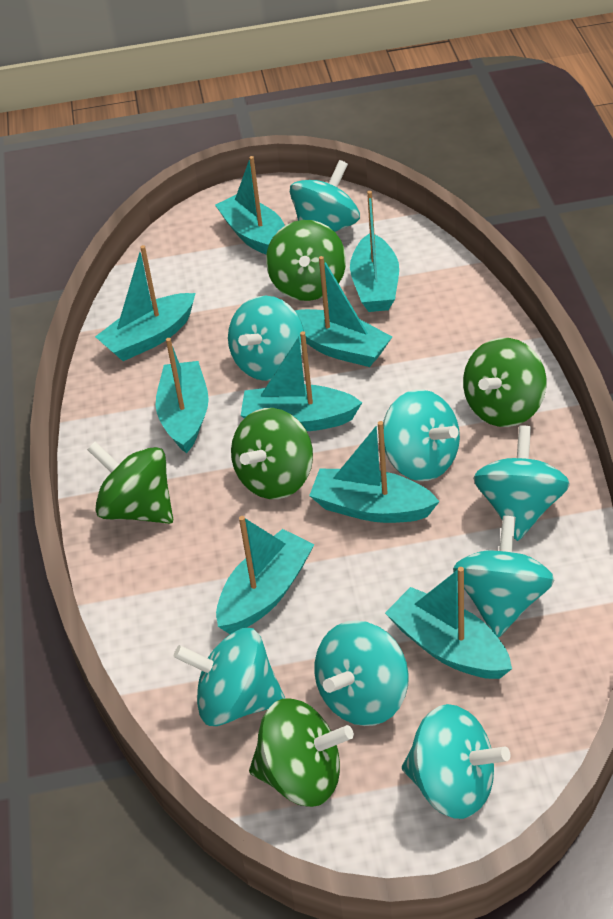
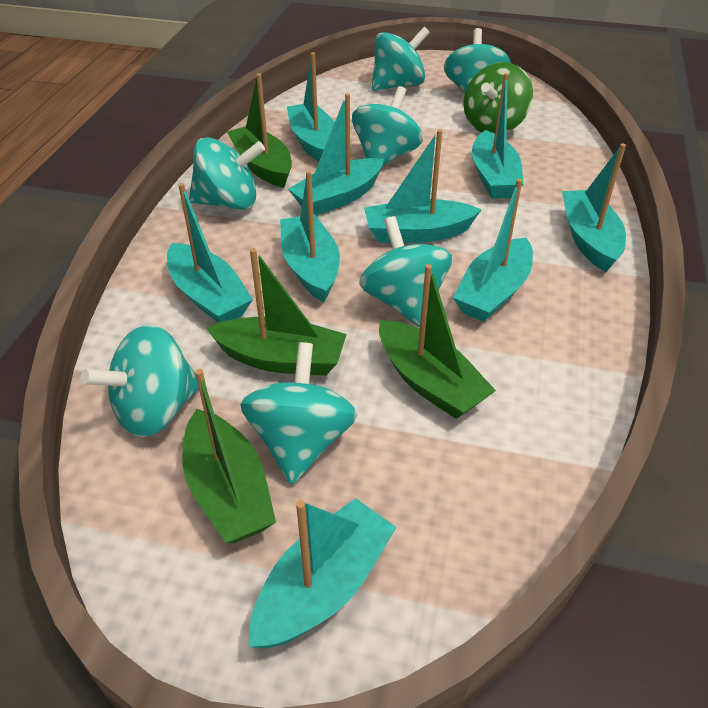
green boat: 0 -> 4
green spinning top: 5 -> 1
turquoise spinning top: 8 -> 7

